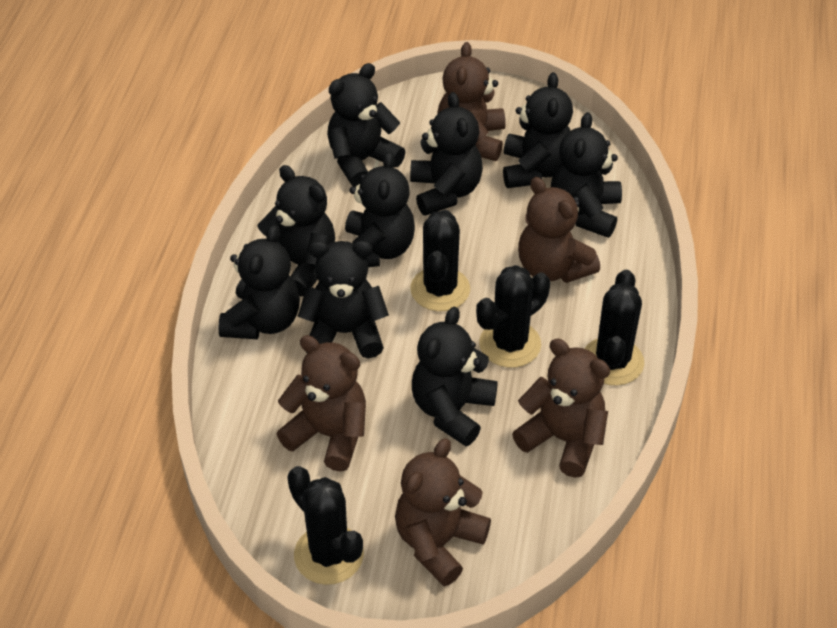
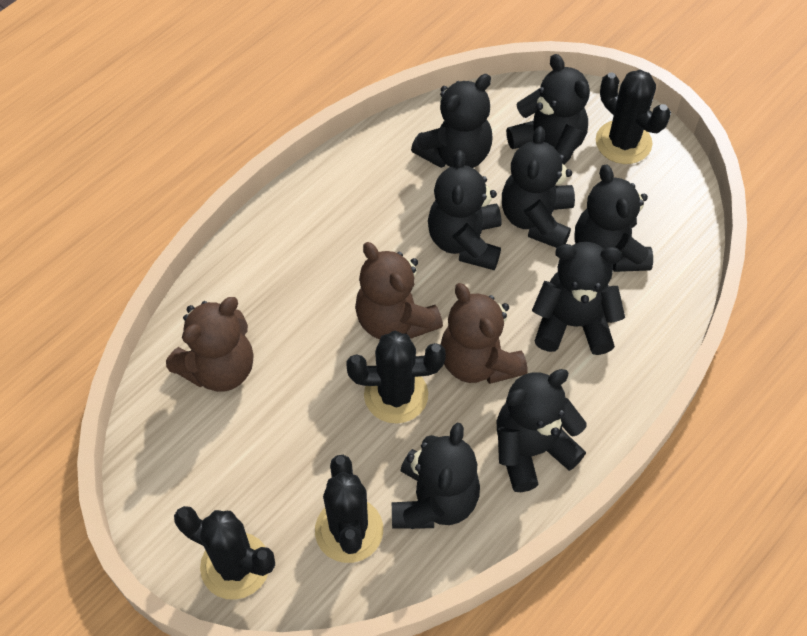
black teddy bear: 9 -> 8
brown teddy bear: 5 -> 3

